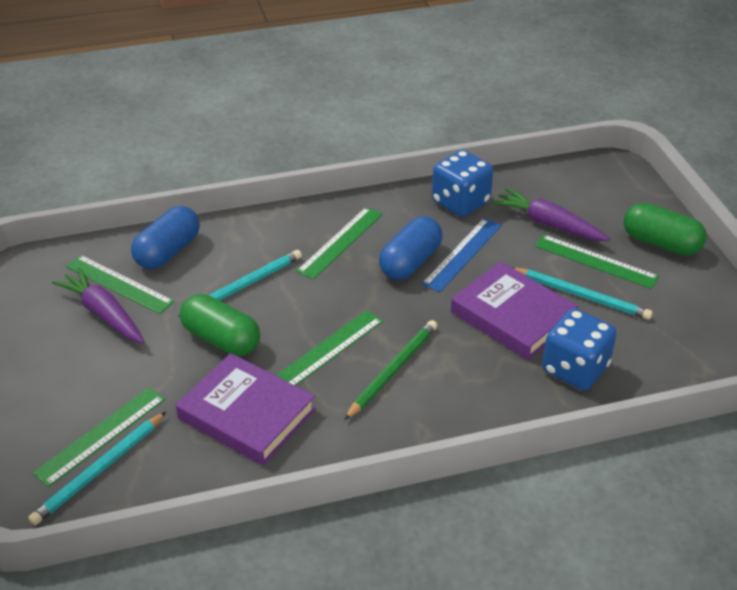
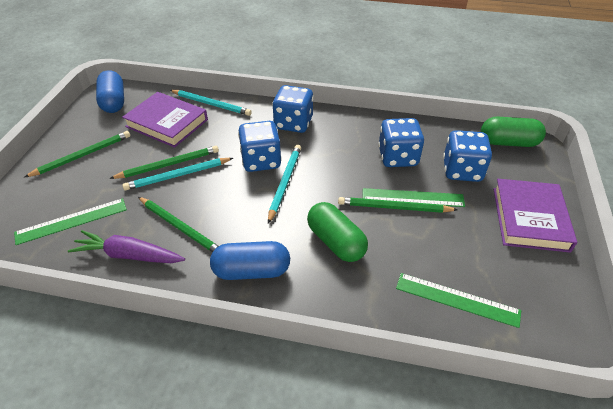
blue dice: 2 -> 4
blue ruler: 1 -> 0
green pencil: 1 -> 4
green ruler: 5 -> 3
purple carrot: 2 -> 1

